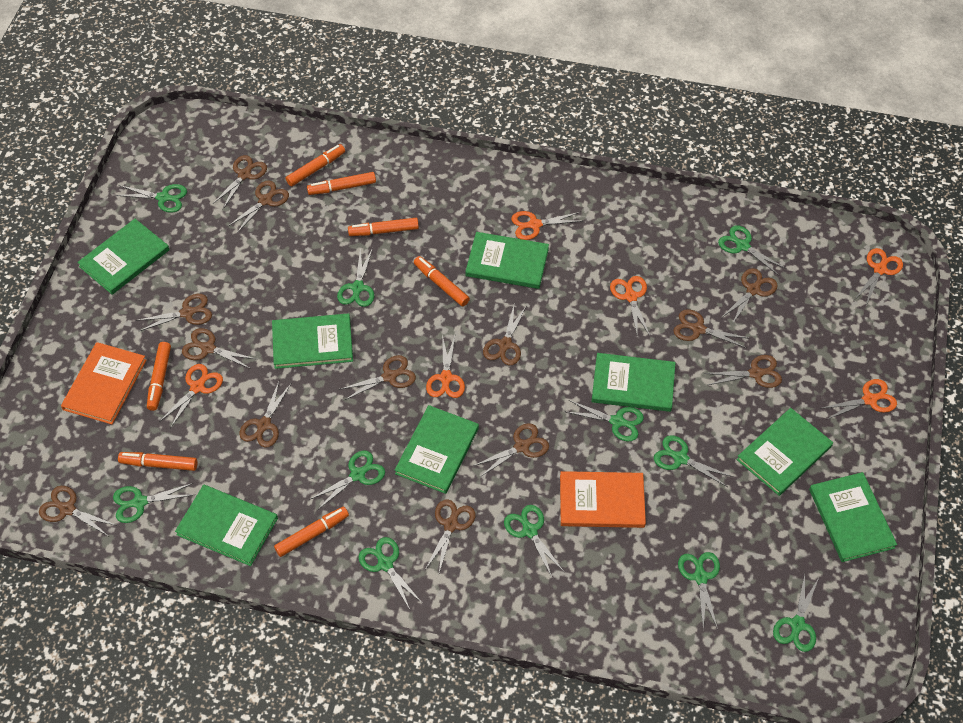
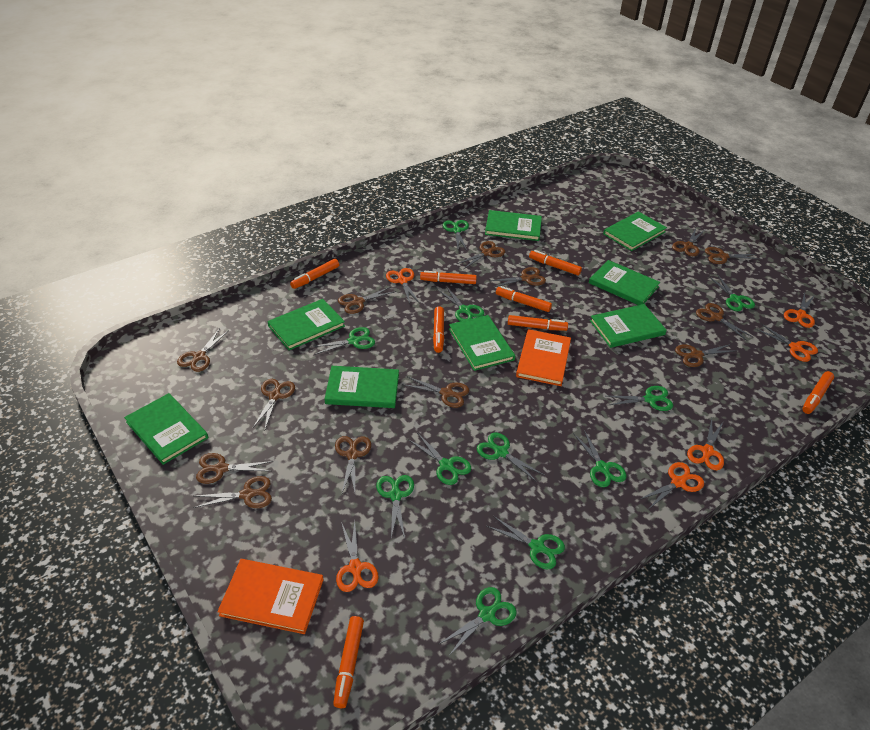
orange marker: 7 -> 8

